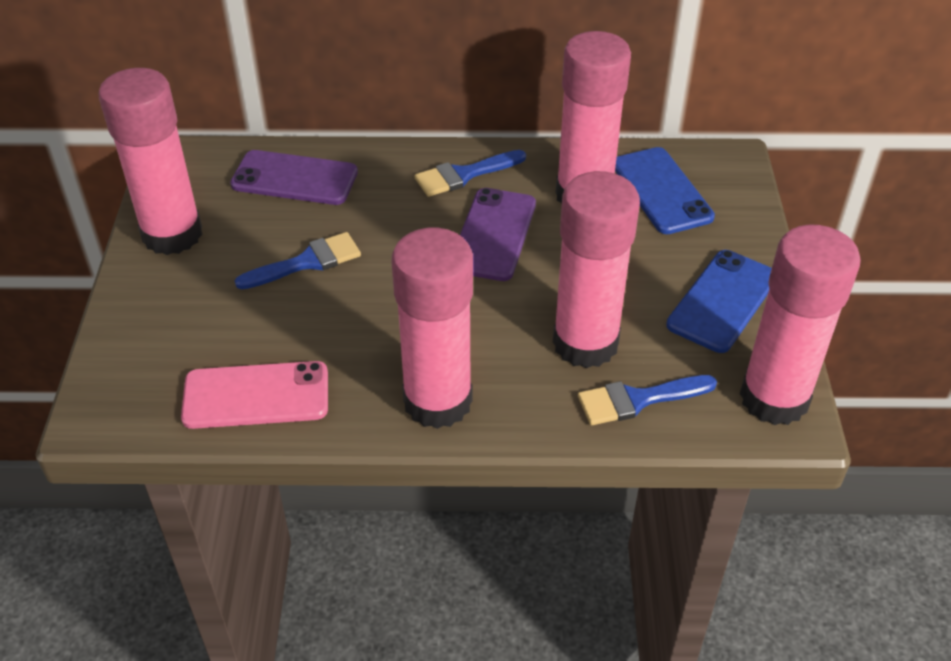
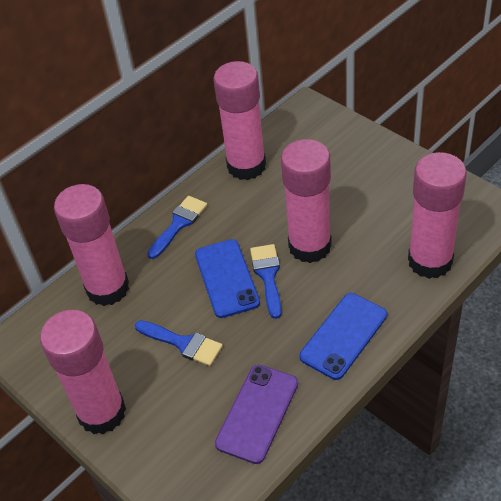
pink phone: 1 -> 0
purple phone: 2 -> 1

